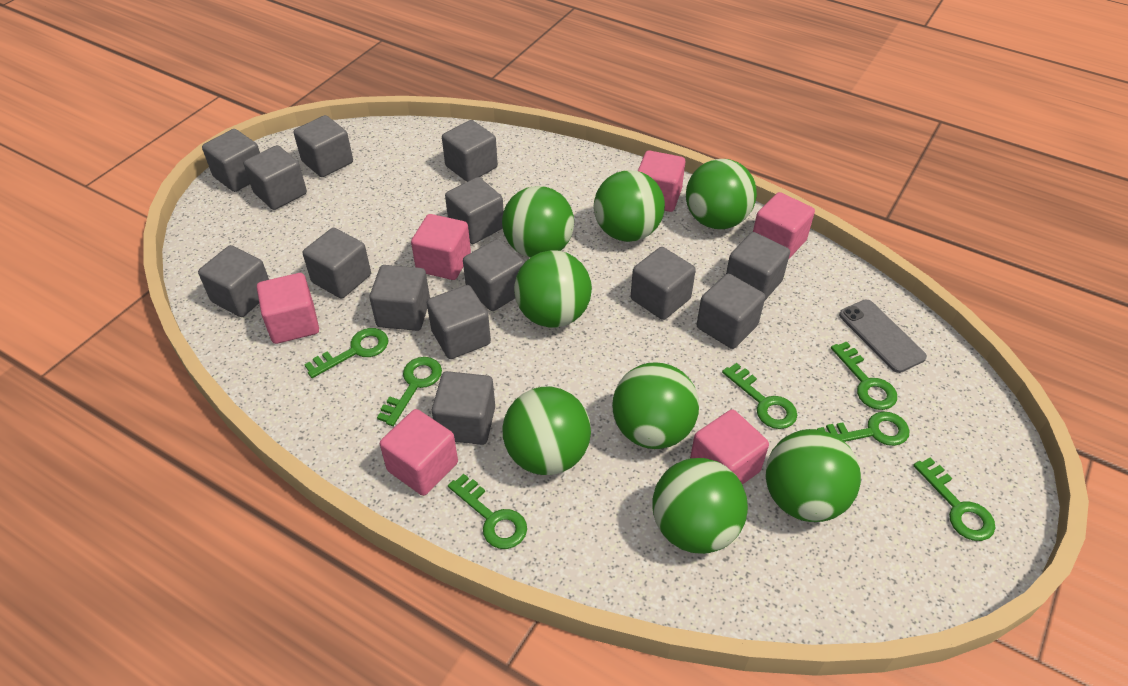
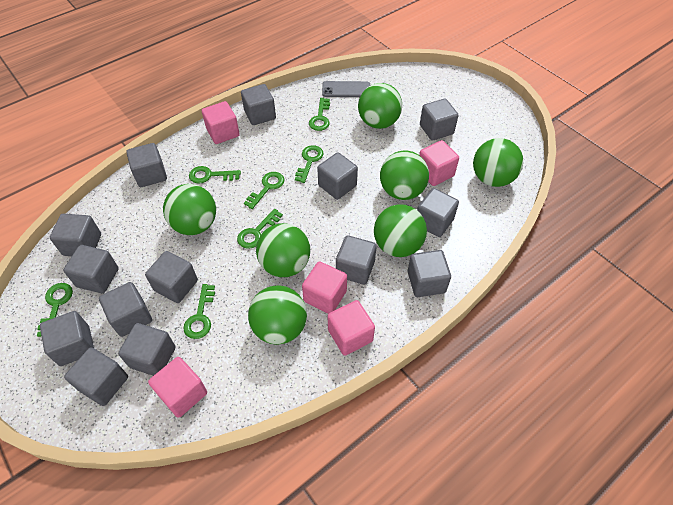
green ball: 8 -> 7
pink cube: 6 -> 5

